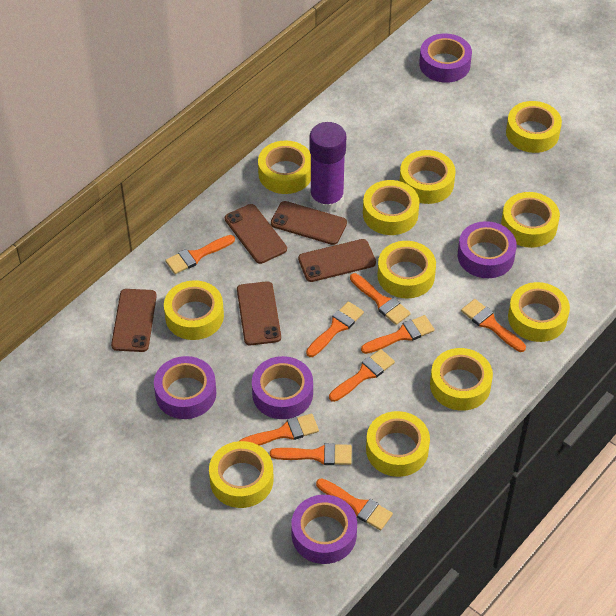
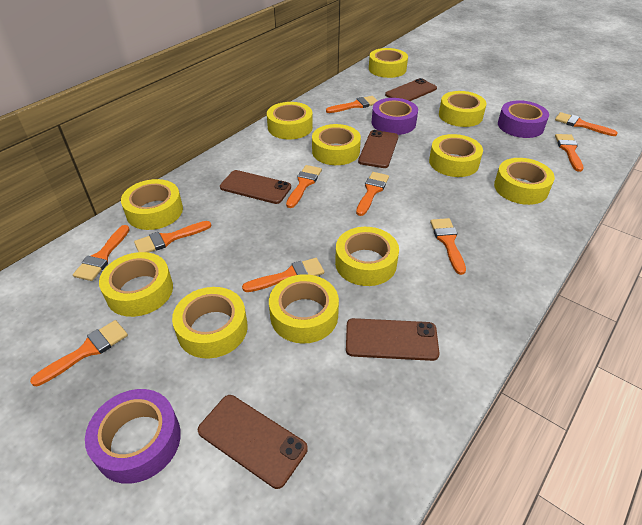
orange brush: 9 -> 10
purple glue stick: 1 -> 0
purple tape: 5 -> 3

